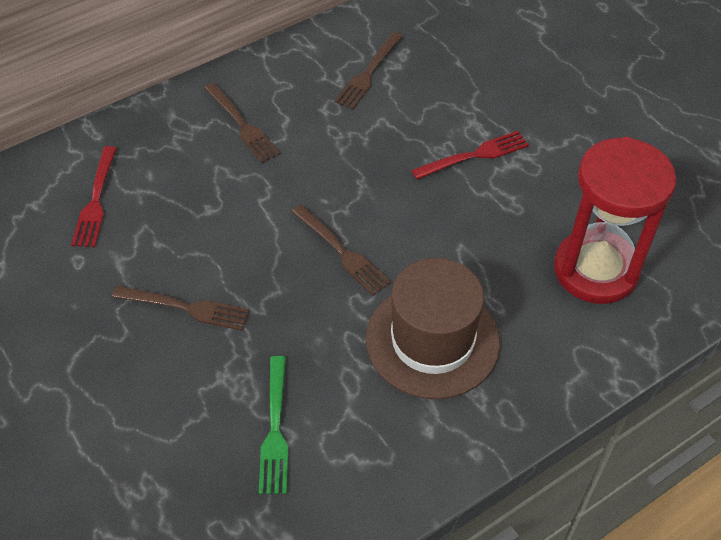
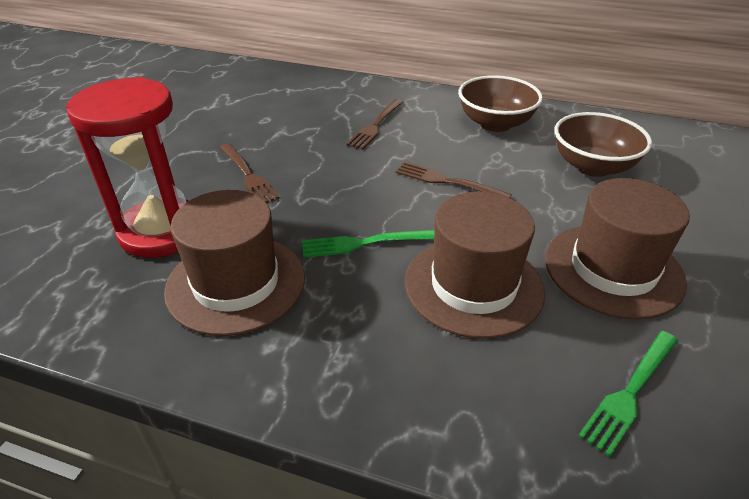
brown bowl: 0 -> 2
brown fork: 4 -> 3
brown hat: 1 -> 3
green fork: 1 -> 2
red fork: 2 -> 0

